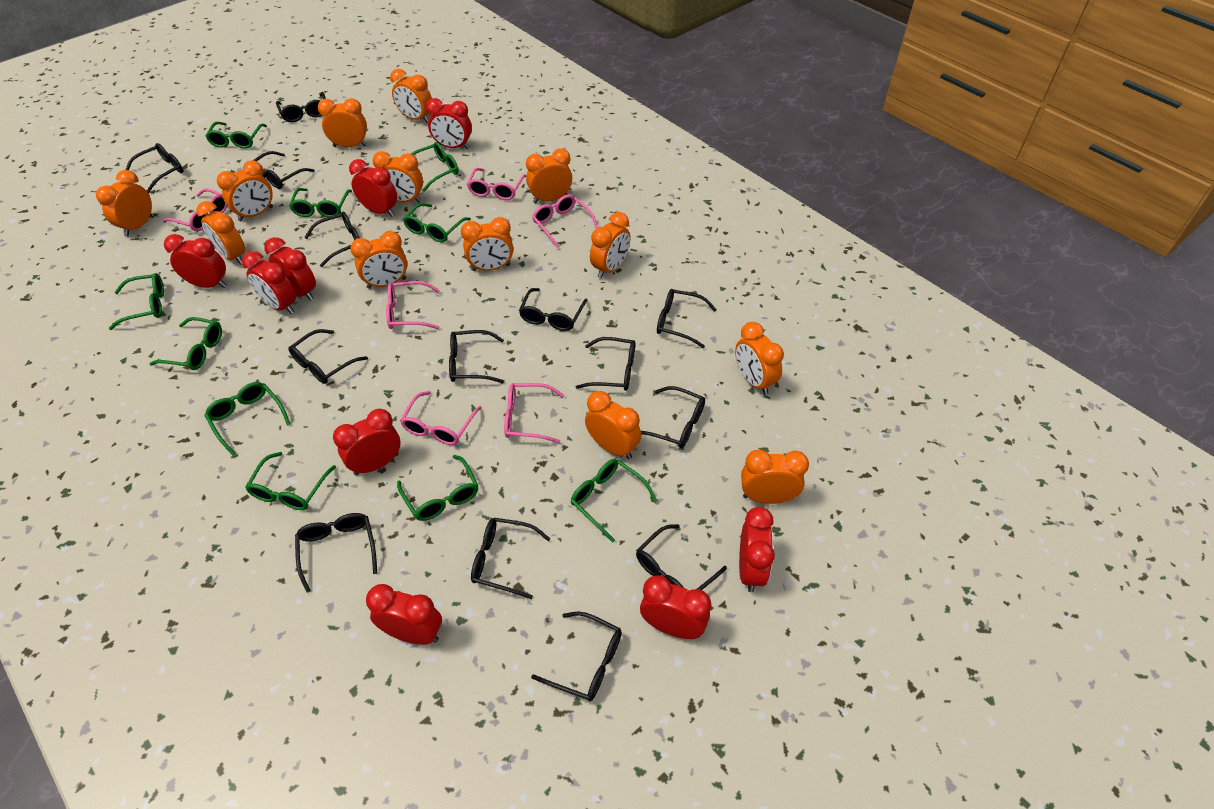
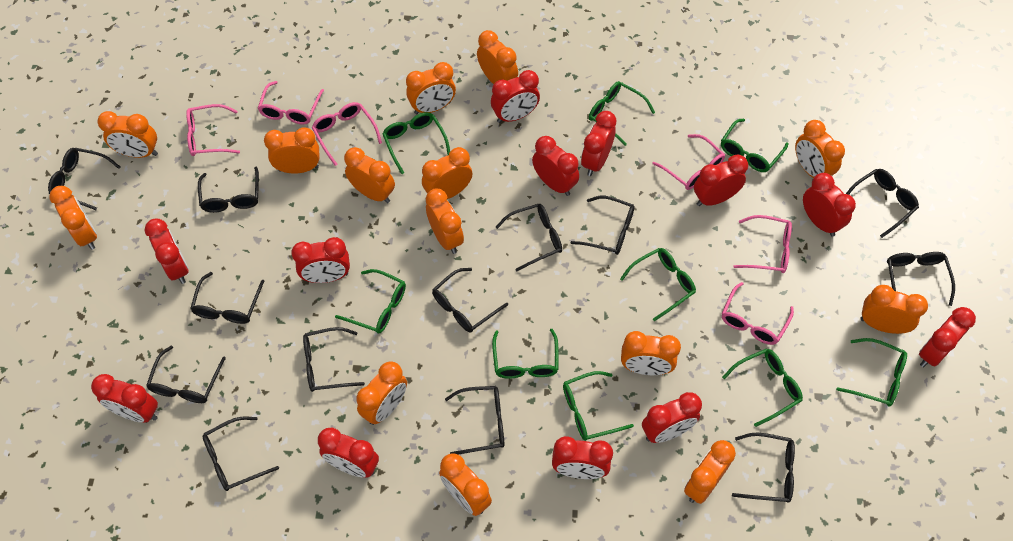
black glasses: 14 -> 13
green glasses: 10 -> 9
orange clock: 13 -> 14
red clock: 9 -> 12

